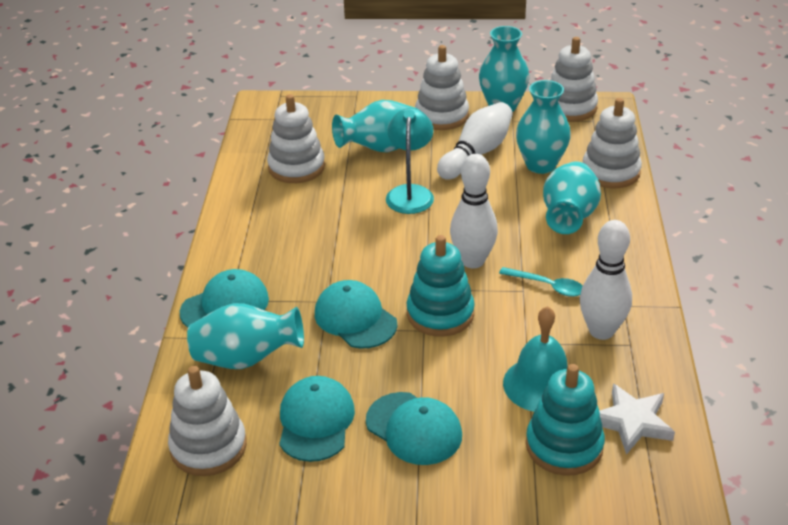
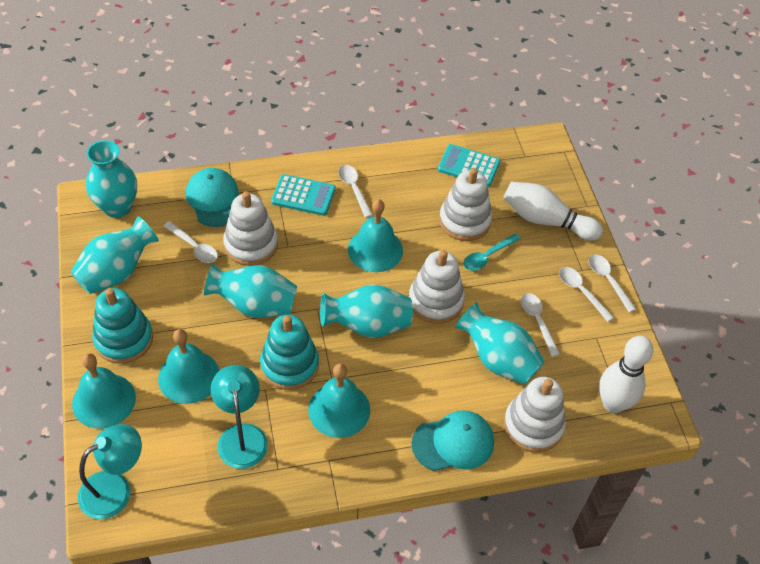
turquoise bell: 1 -> 4
turquoise calculator: 0 -> 2
turquoise cap: 4 -> 2
turquoise lamp: 1 -> 2
white bowling pin: 3 -> 2
white spoon: 0 -> 5
white stacking toy: 5 -> 4
white star: 1 -> 0

